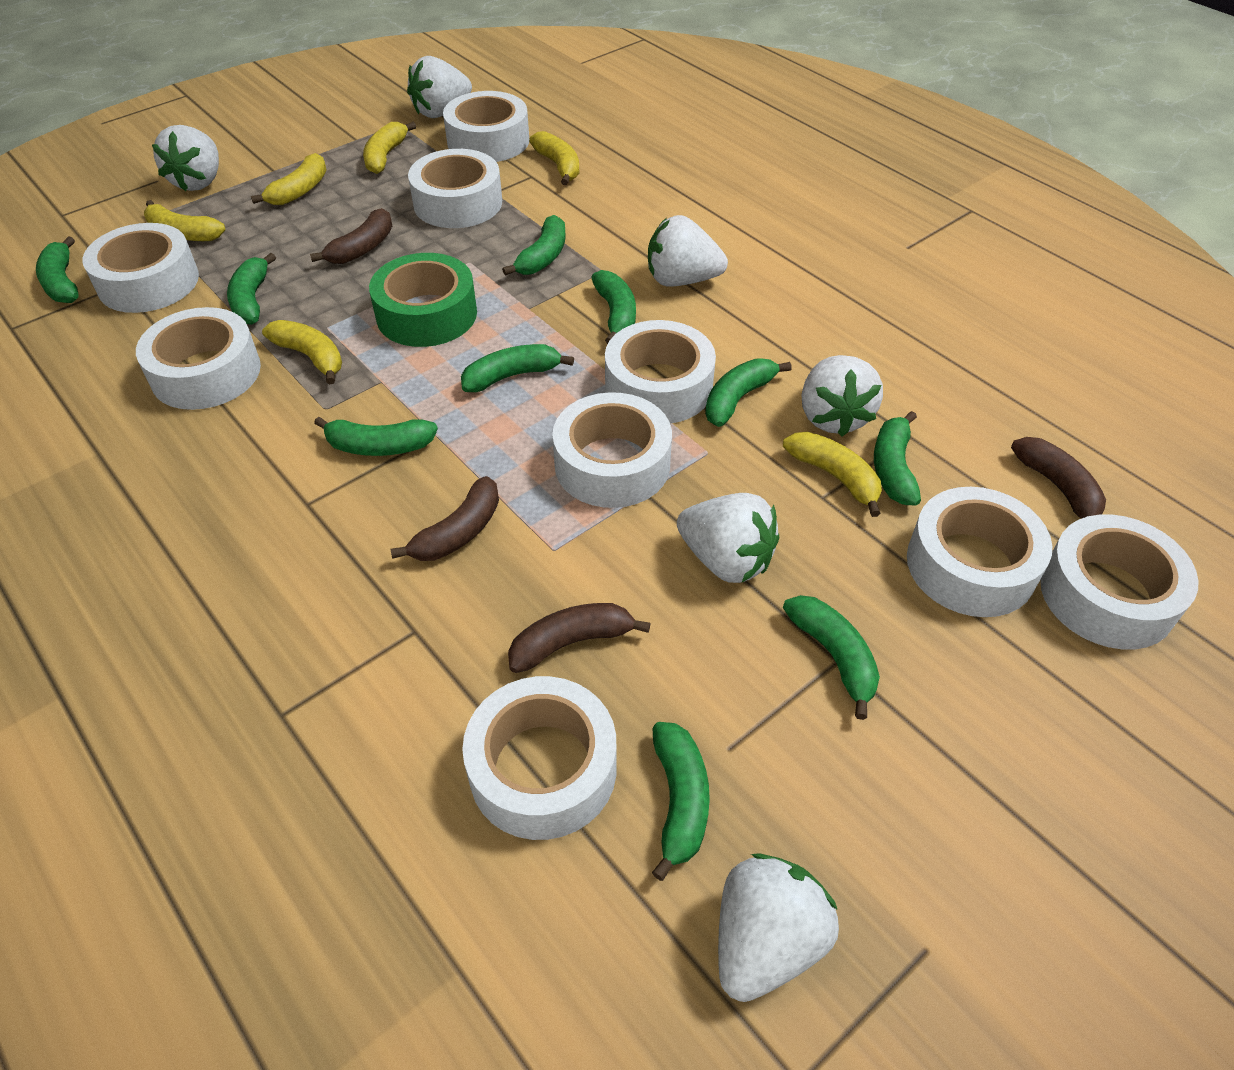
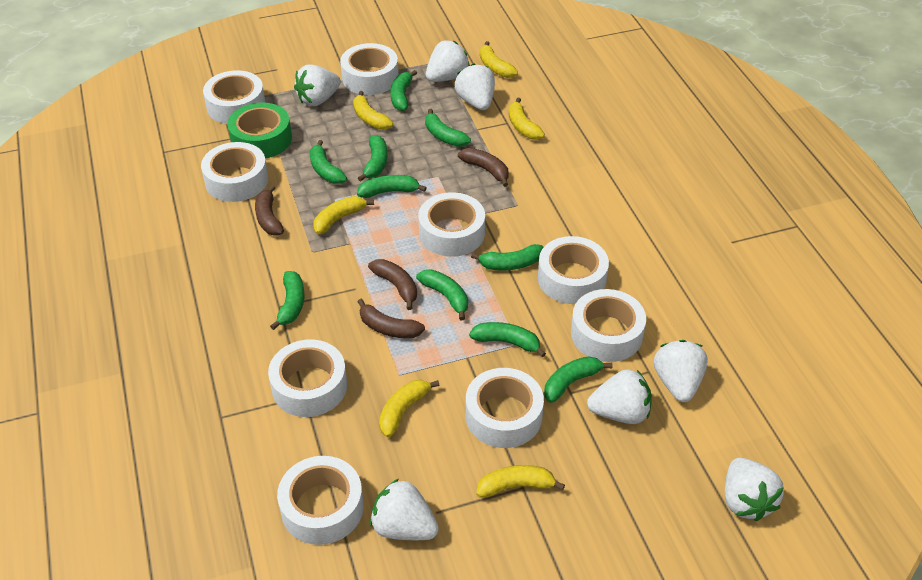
white strawberry: 6 -> 7

